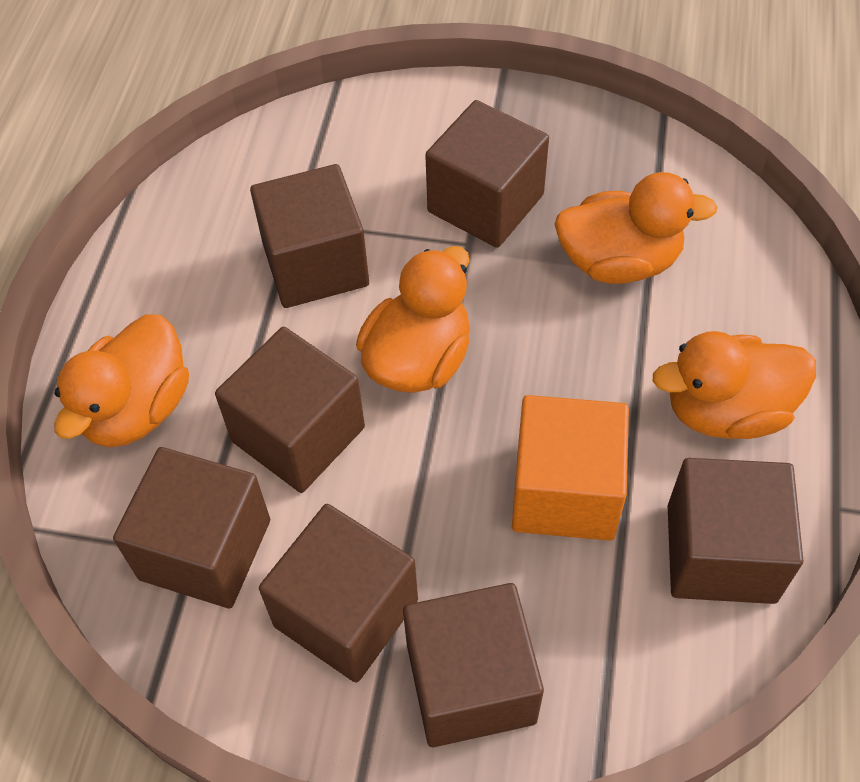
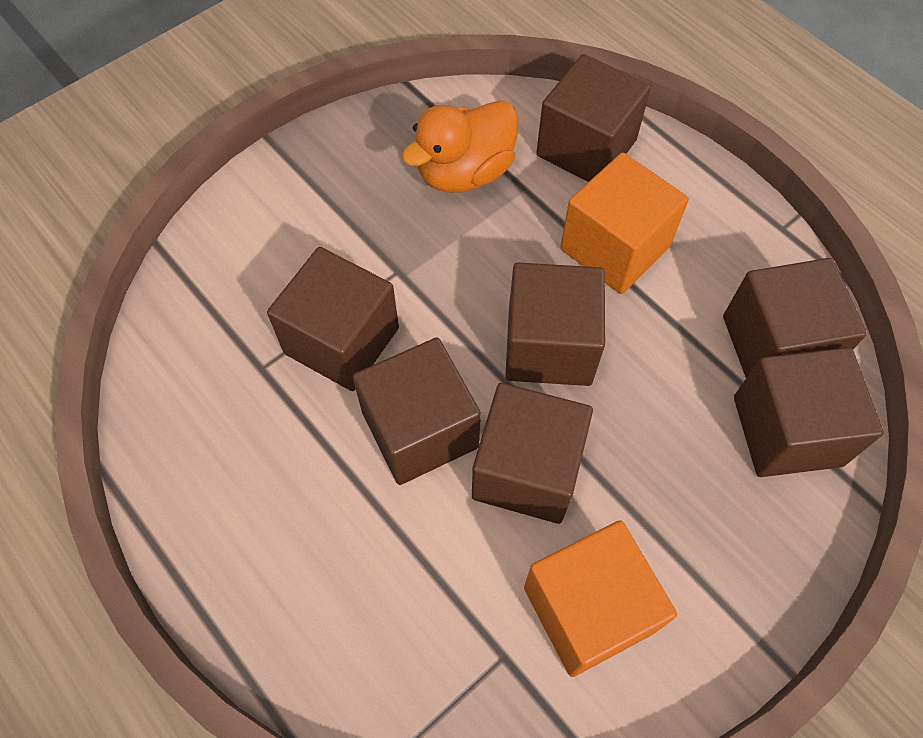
orange cube: 1 -> 2
orange duck: 4 -> 1

